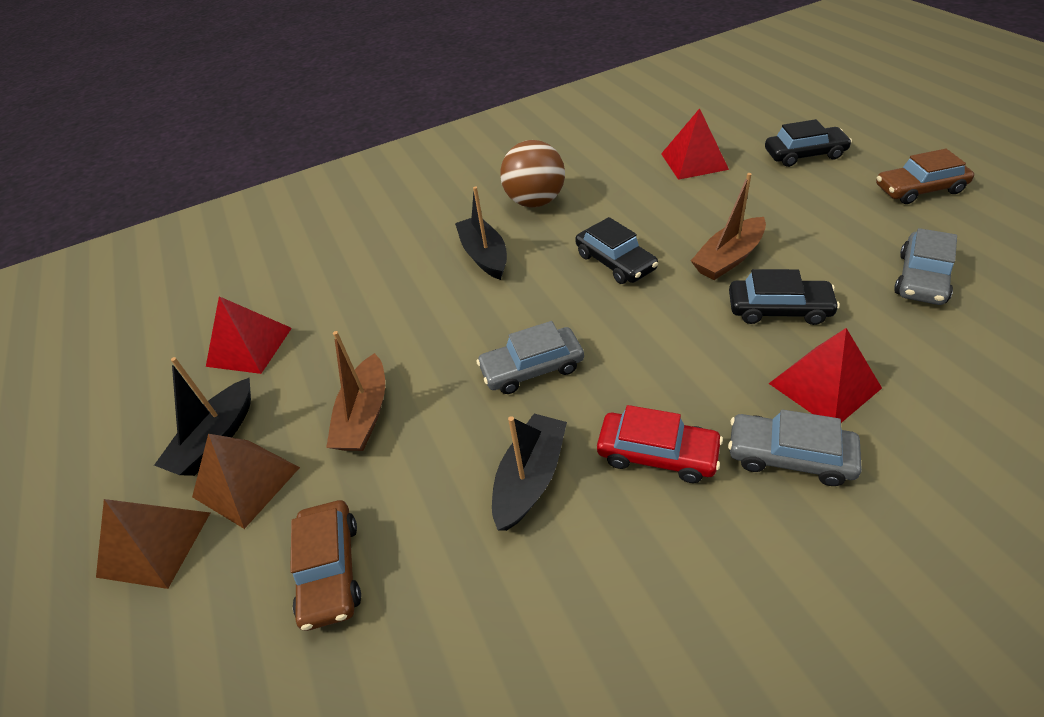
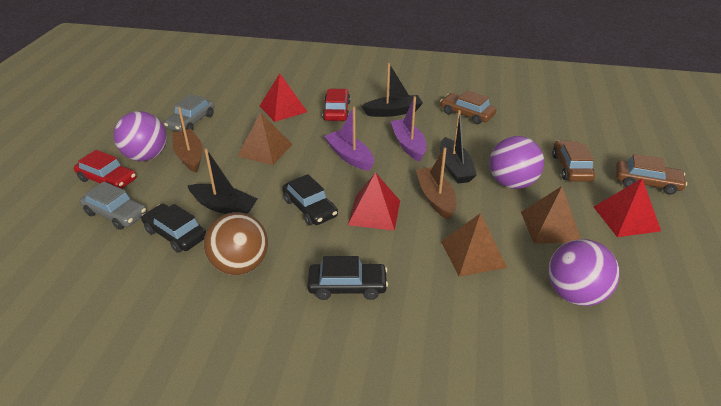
brown car: 2 -> 3
brown pyramid: 2 -> 3
grey car: 3 -> 2
purple ball: 0 -> 3
purple boat: 0 -> 2
red car: 1 -> 2

